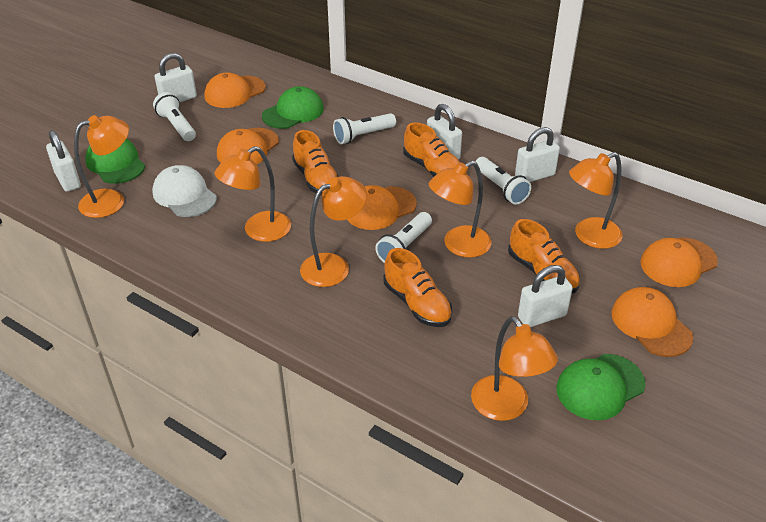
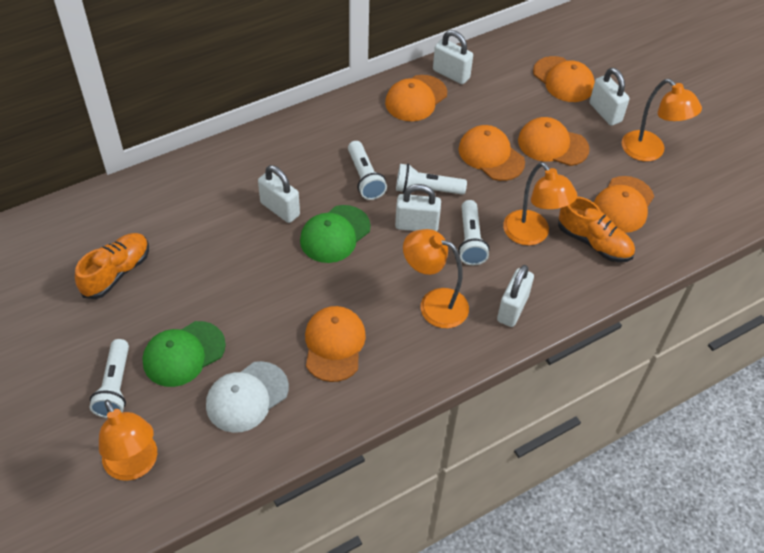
green cap: 3 -> 2
orange cap: 5 -> 6
orange lamp: 6 -> 4
orange shoe: 4 -> 2

